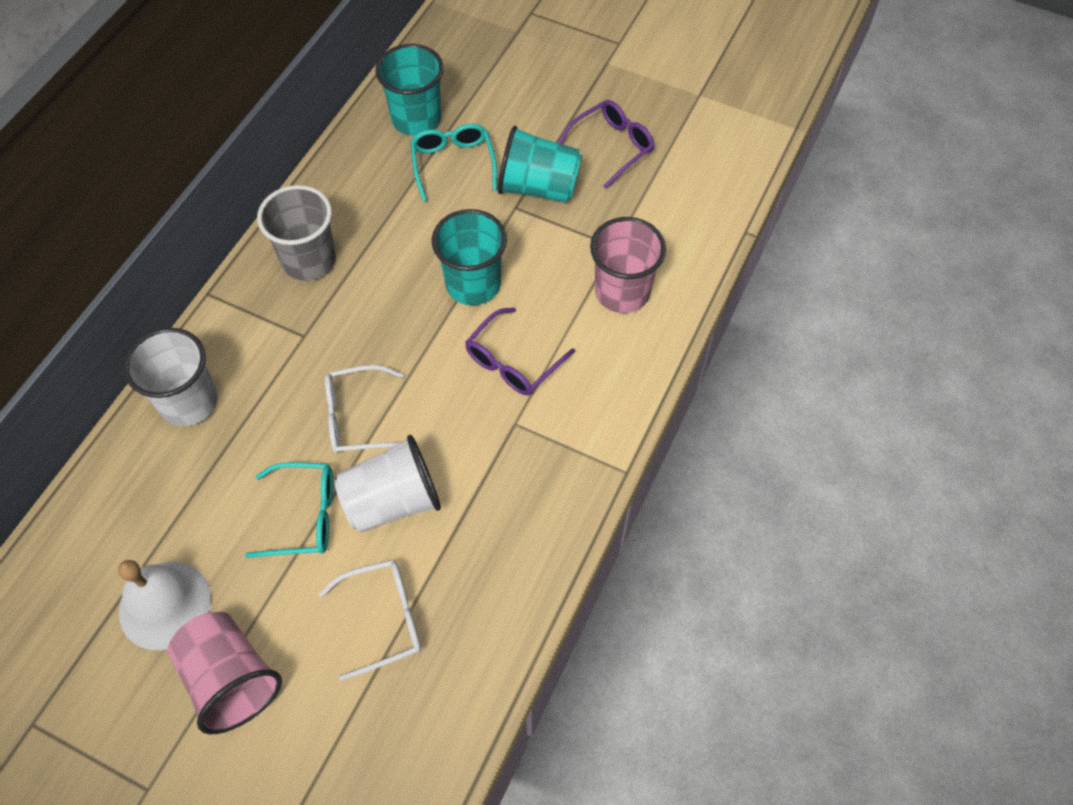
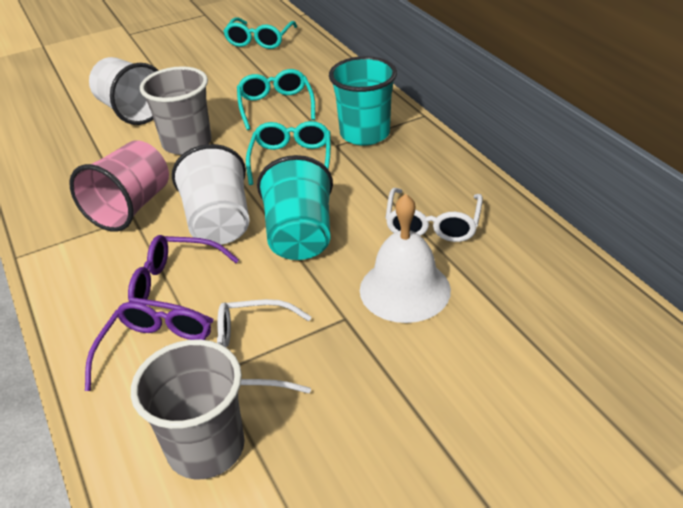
grey cup: 1 -> 2
pink cup: 2 -> 1
turquoise cup: 3 -> 2
turquoise glasses: 2 -> 3

